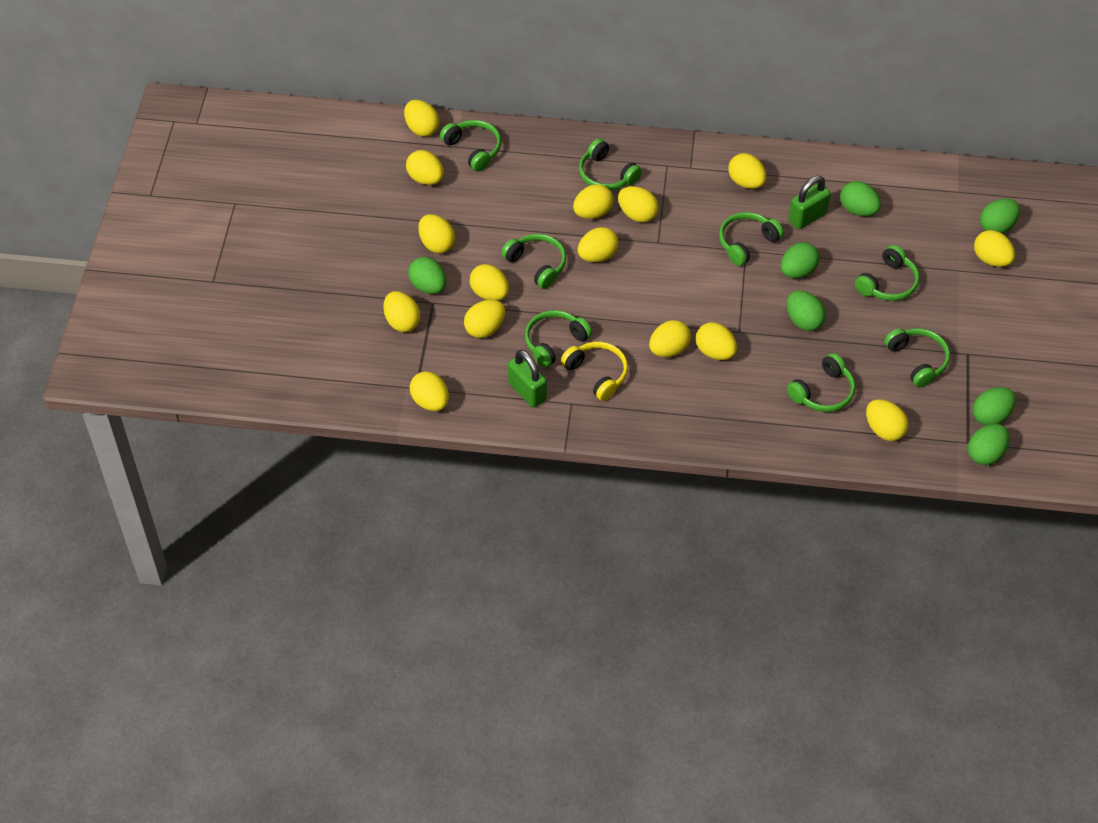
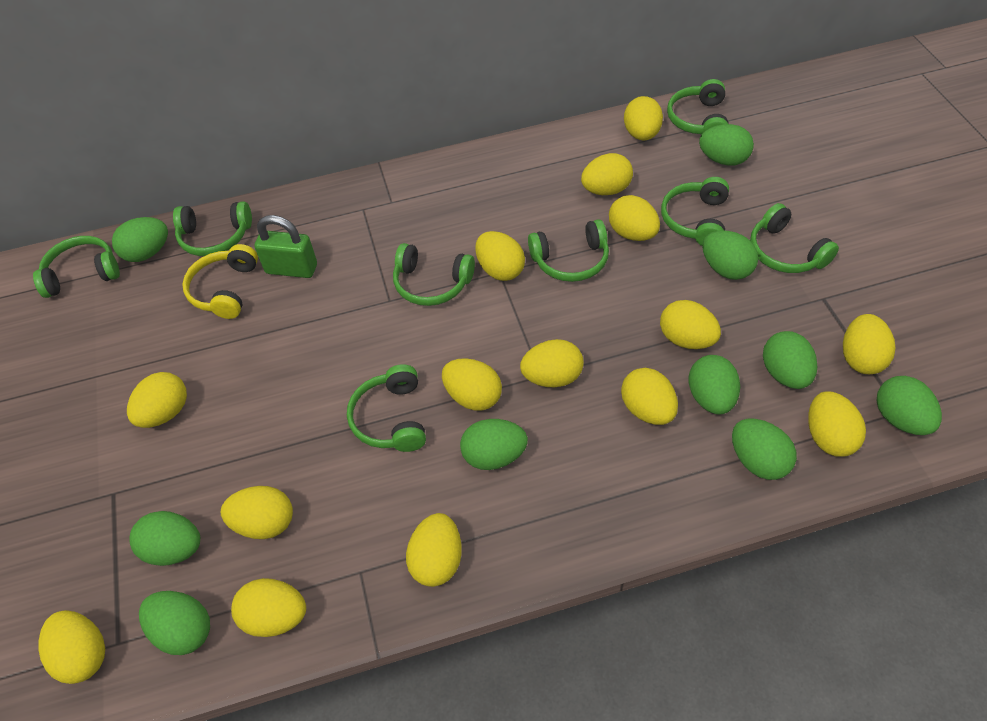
green egg: 7 -> 10
green padlock: 2 -> 1

